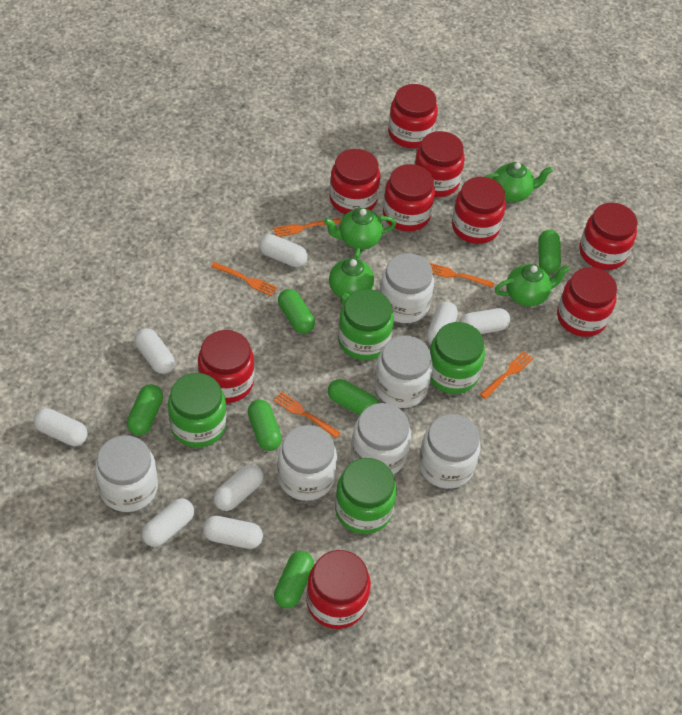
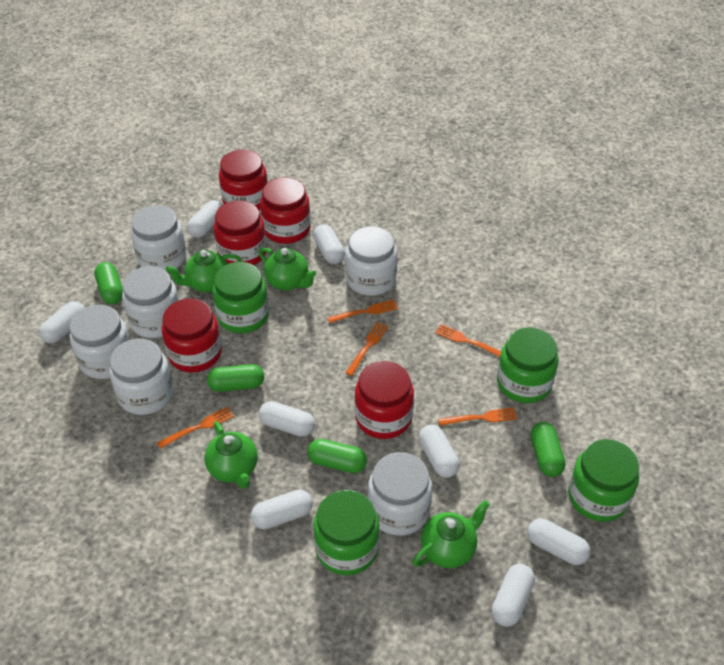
green capsule: 6 -> 4
red jar: 9 -> 5

